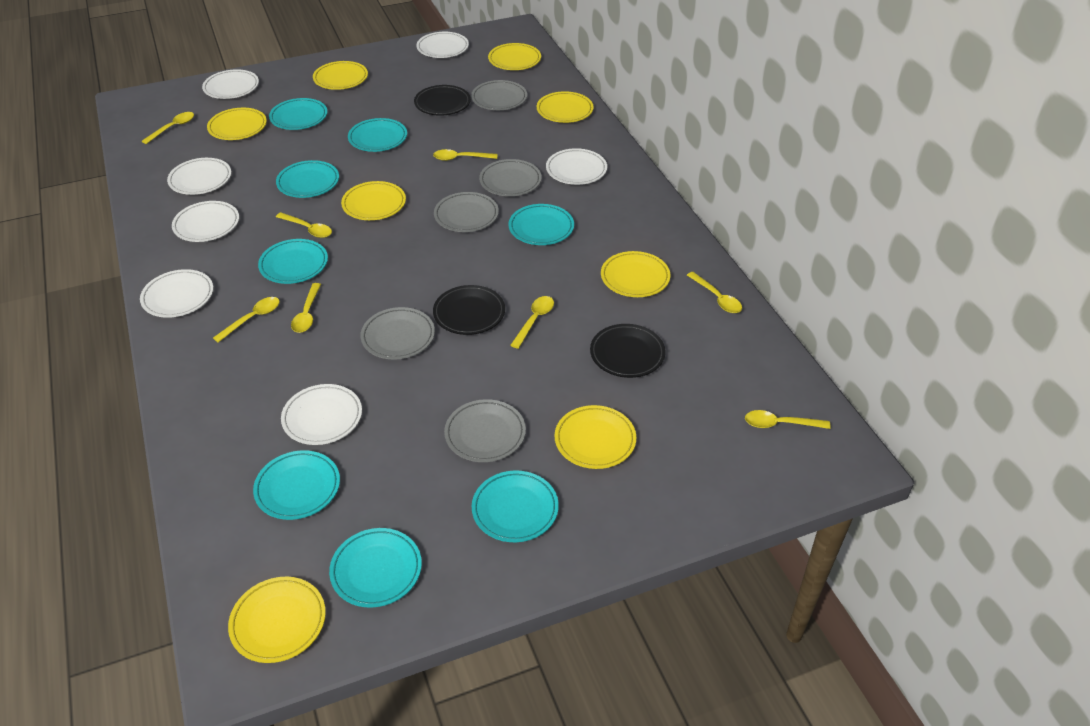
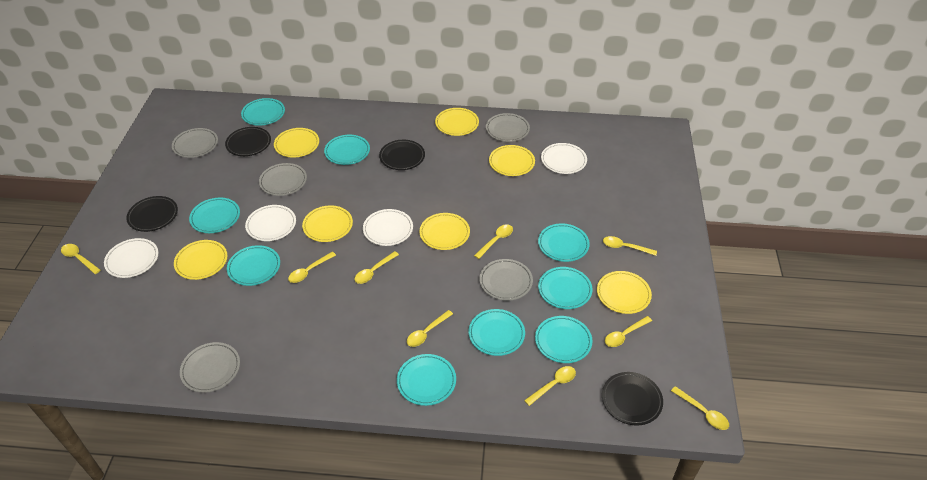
black plate: 3 -> 4
turquoise plate: 8 -> 9
white plate: 7 -> 4
yellow plate: 8 -> 7
yellow spoon: 8 -> 9

